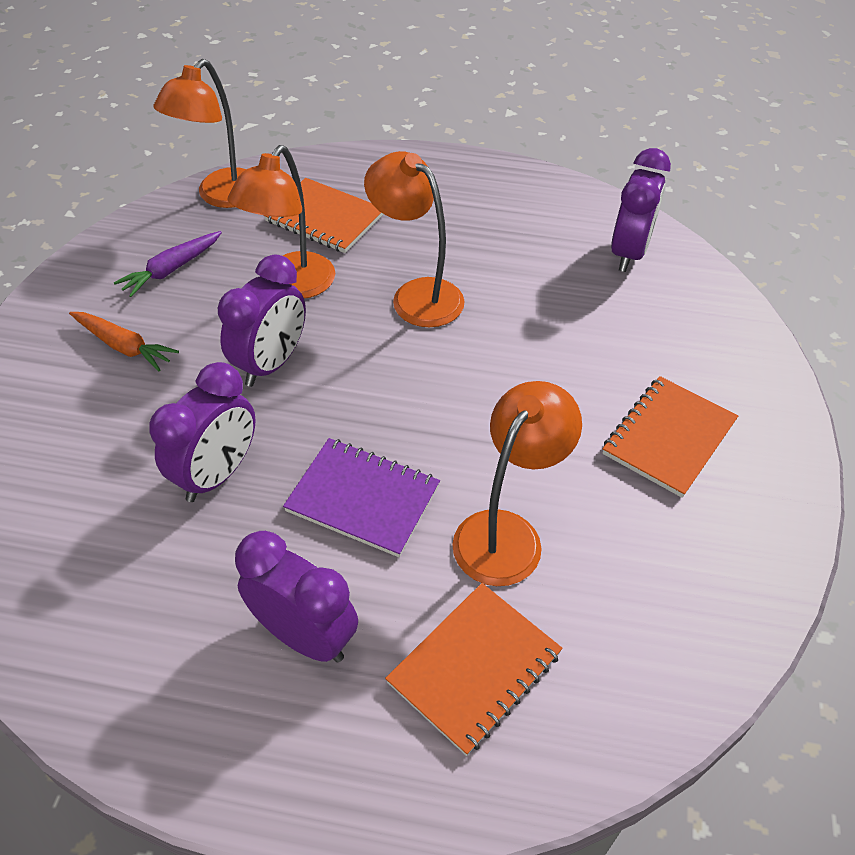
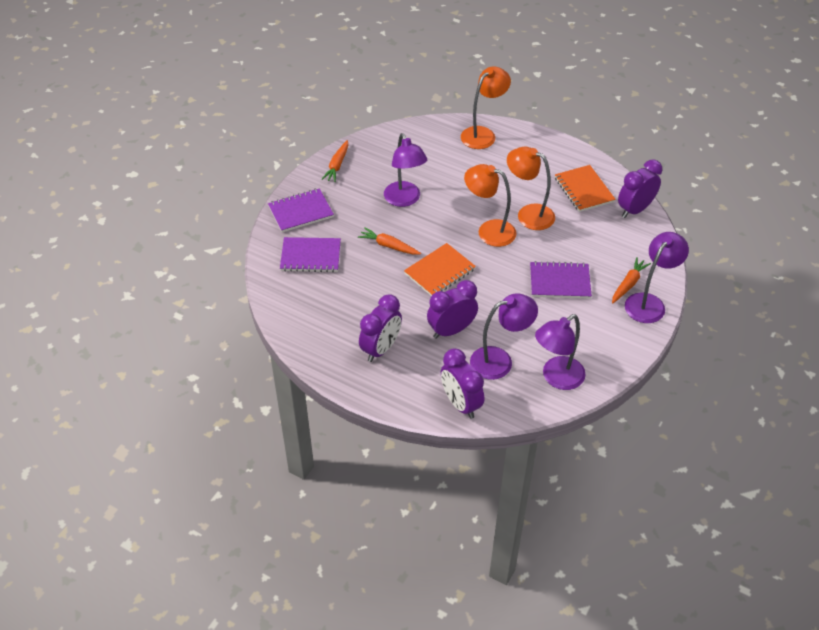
orange carrot: 1 -> 3
orange lamp: 4 -> 3
orange notebook: 3 -> 2
purple carrot: 1 -> 0
purple lamp: 0 -> 4
purple notebook: 1 -> 3

